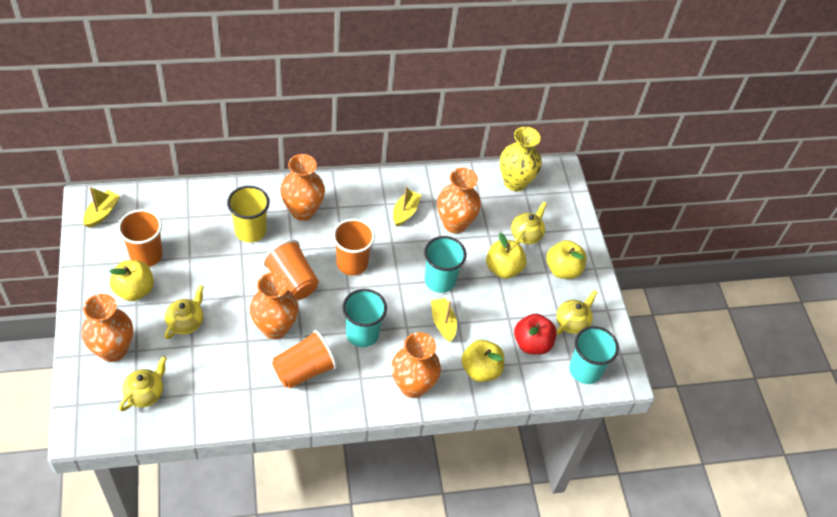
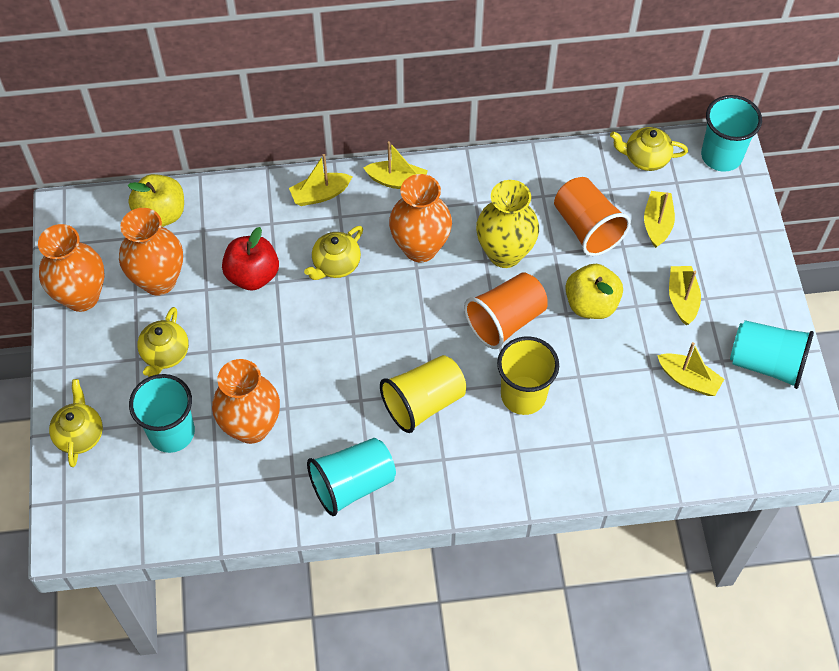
orange cup: 4 -> 2
orange vase: 5 -> 4
turquoise cup: 3 -> 4
yellow apple: 4 -> 2
yellow boat: 3 -> 5
yellow cup: 1 -> 2

